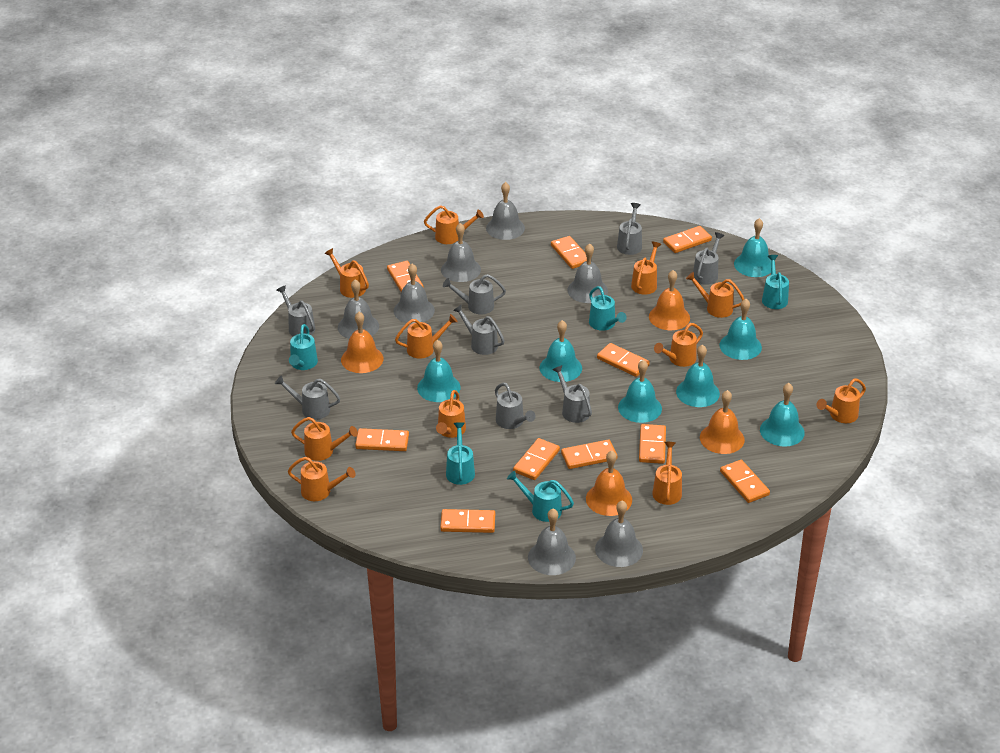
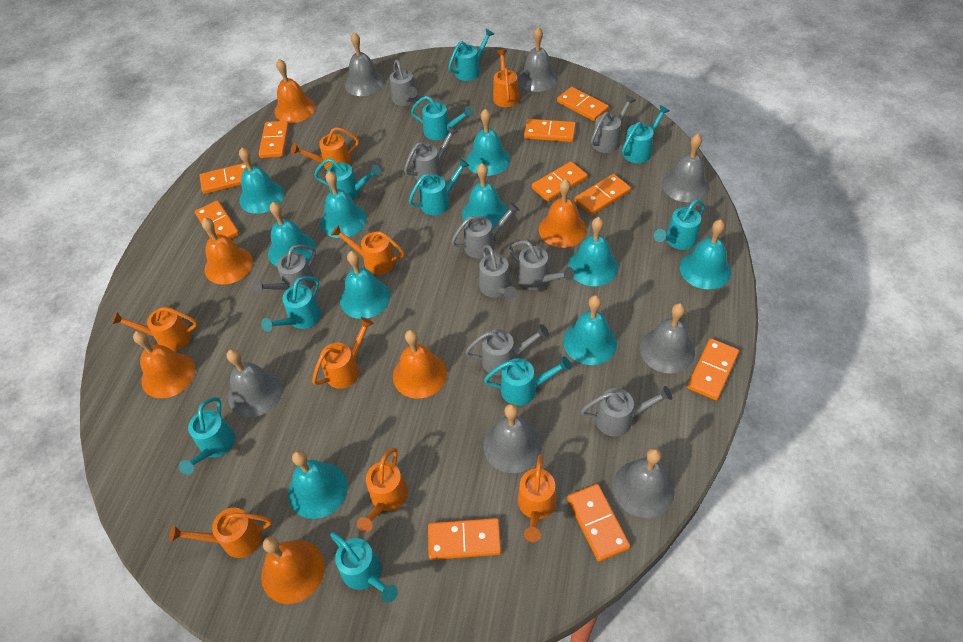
grey watering can: 8 -> 9
orange bell: 4 -> 6
orange watering can: 11 -> 8
turquoise bell: 7 -> 10
turquoise watering can: 5 -> 10

